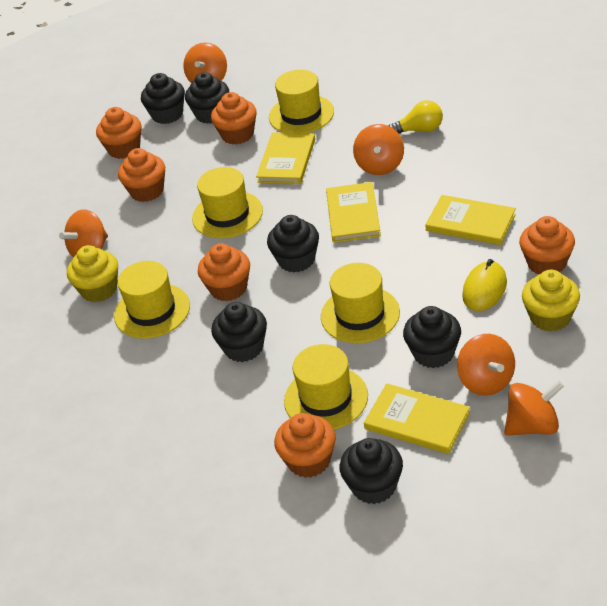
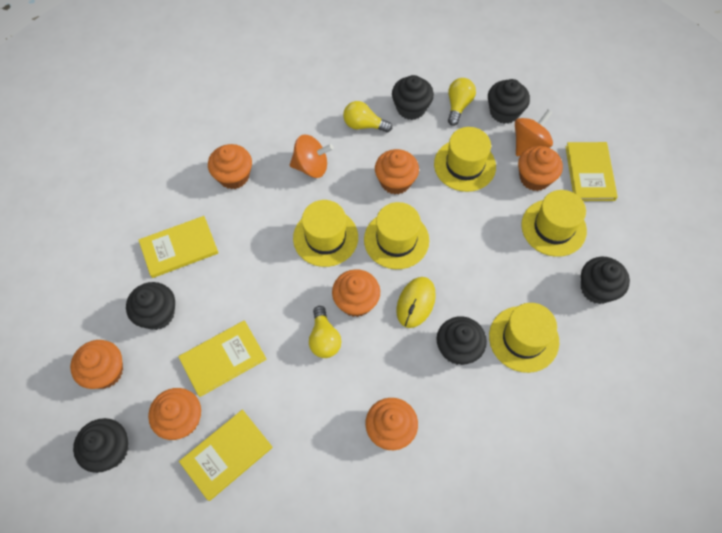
orange cupcake: 6 -> 7
orange spinning top: 5 -> 2
yellow cupcake: 2 -> 0
yellow light bulb: 1 -> 3

